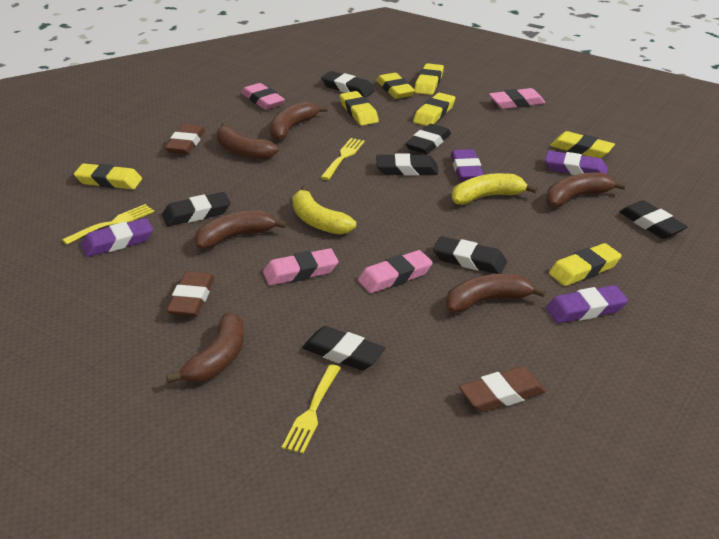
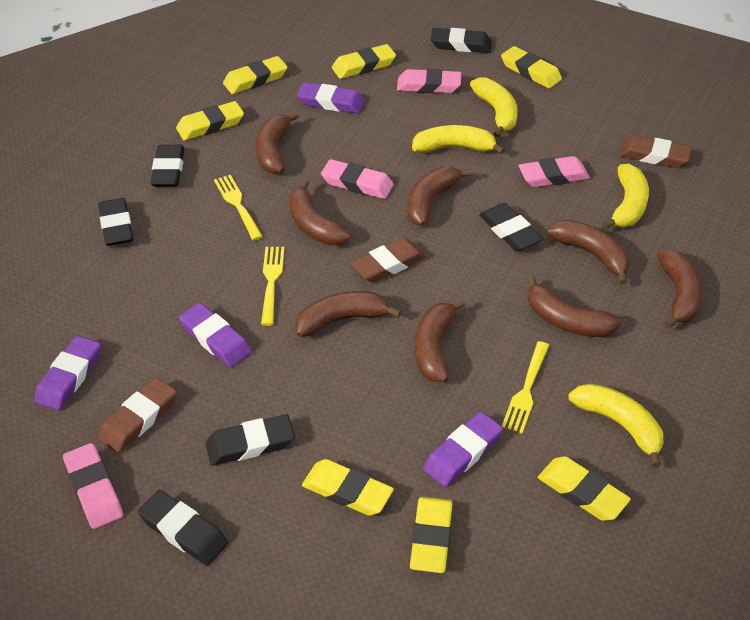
black eraser: 7 -> 6
brown banana: 6 -> 8
yellow banana: 2 -> 4

